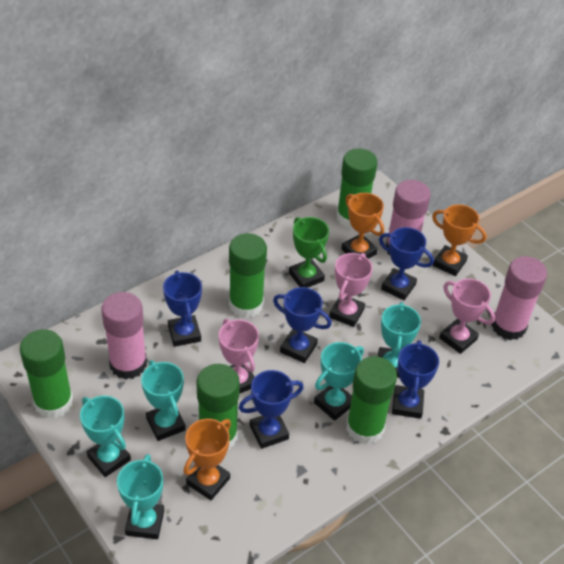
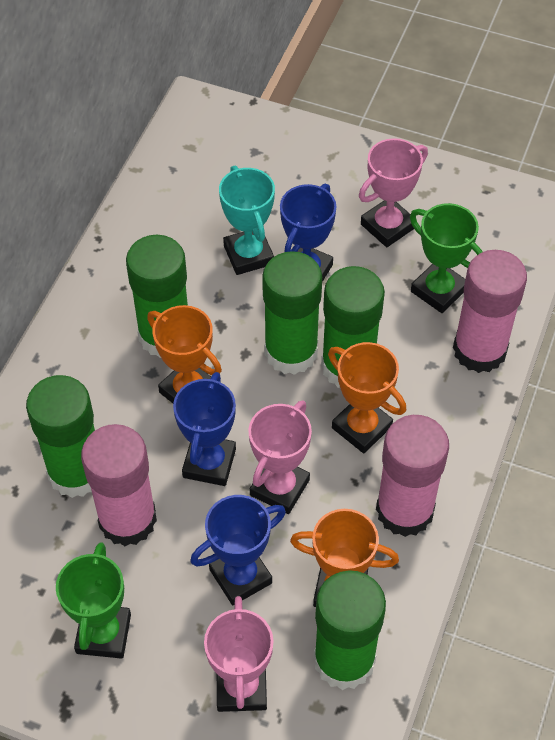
blue trophy: 5 -> 3
green trophy: 1 -> 2
turquoise trophy: 5 -> 1

